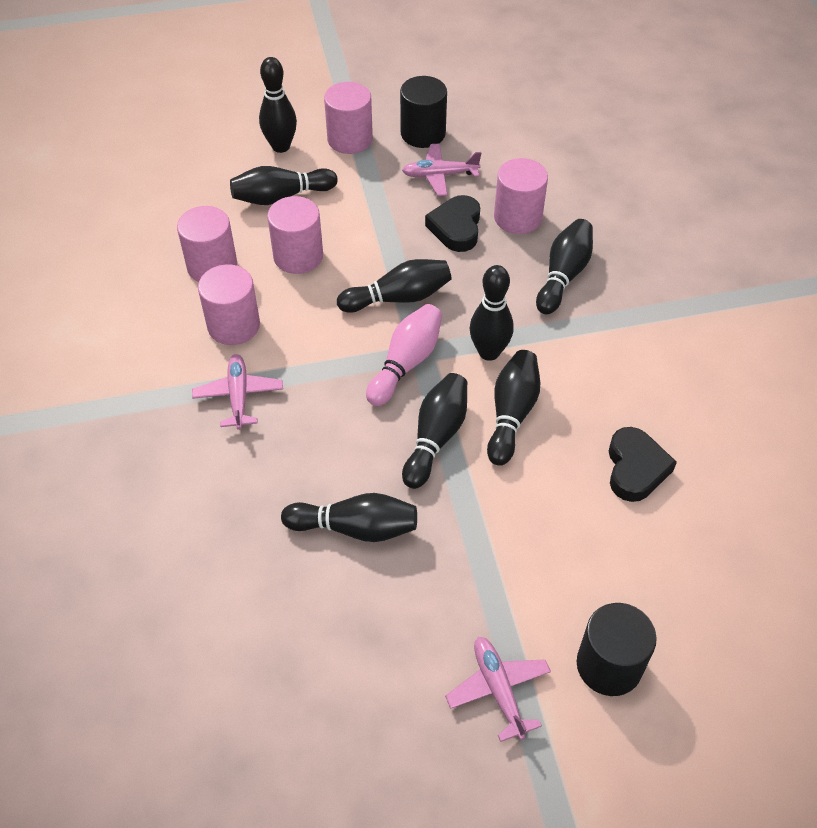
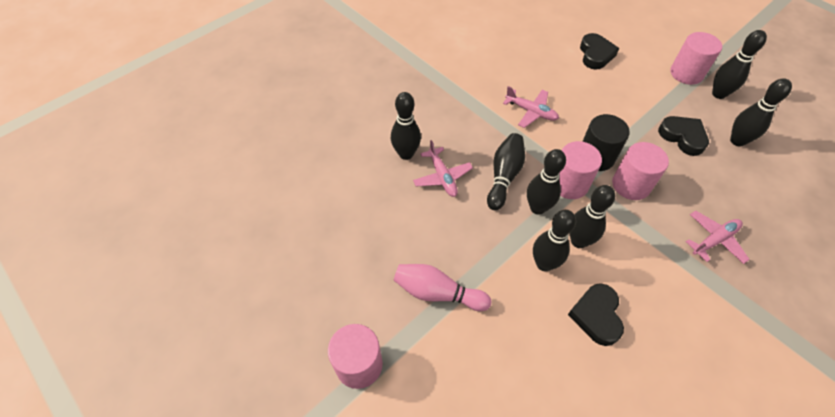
black bowling pin: 8 -> 7
black cylinder: 2 -> 1
black heart: 2 -> 3
pink cylinder: 5 -> 4

